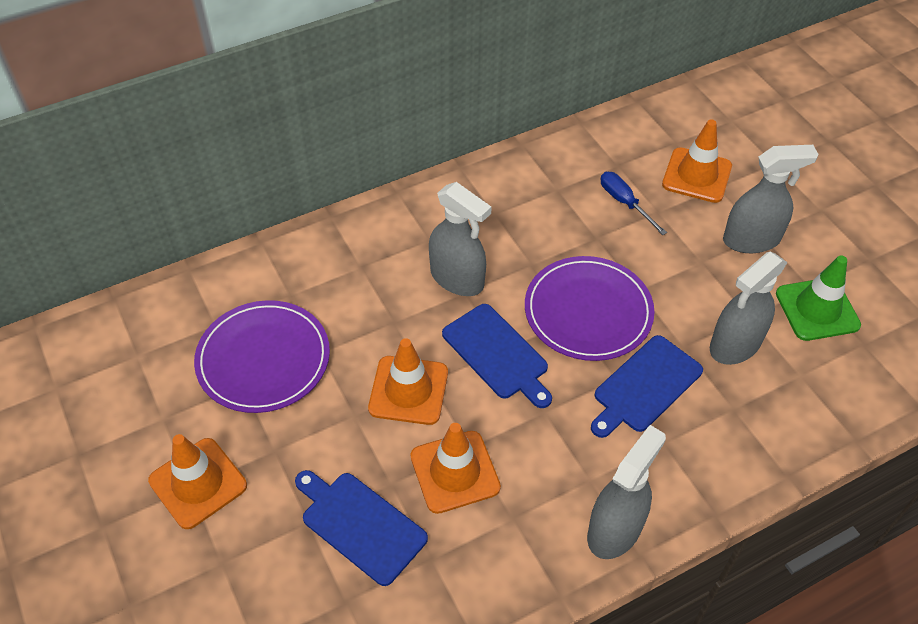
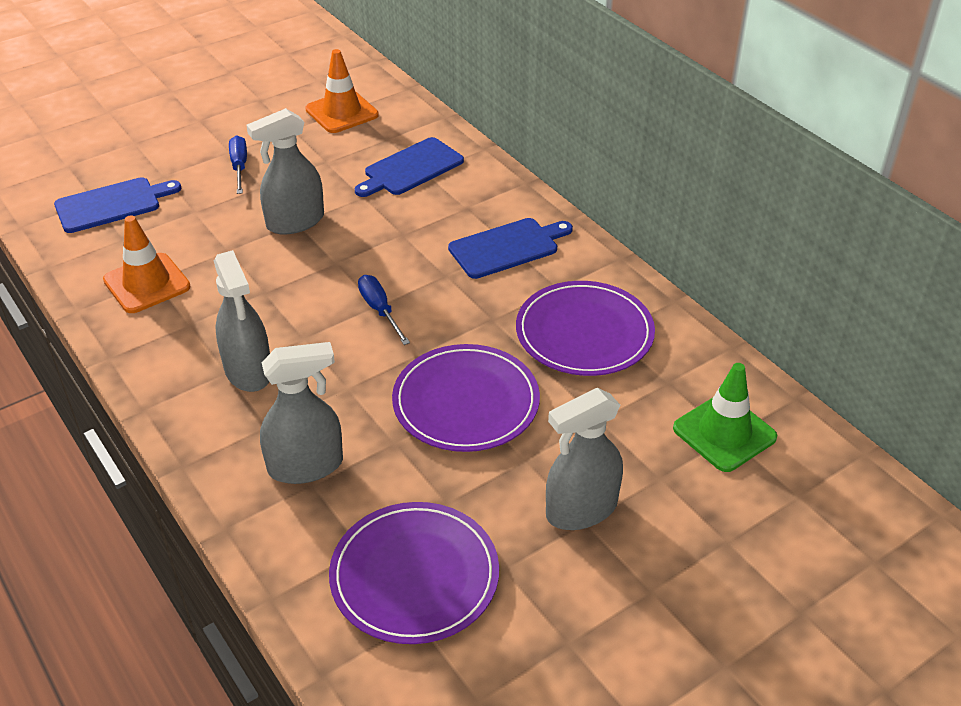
blue screwdriver: 1 -> 2
orange traffic cone: 4 -> 2
purple plate: 2 -> 3

